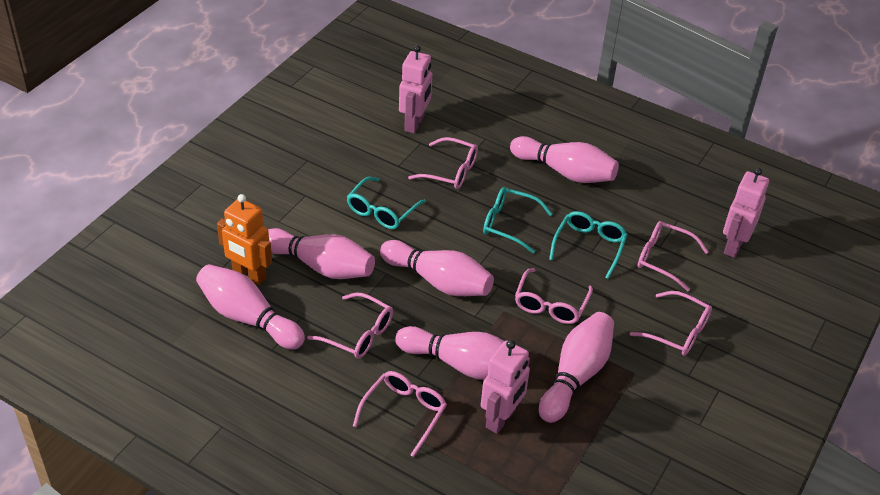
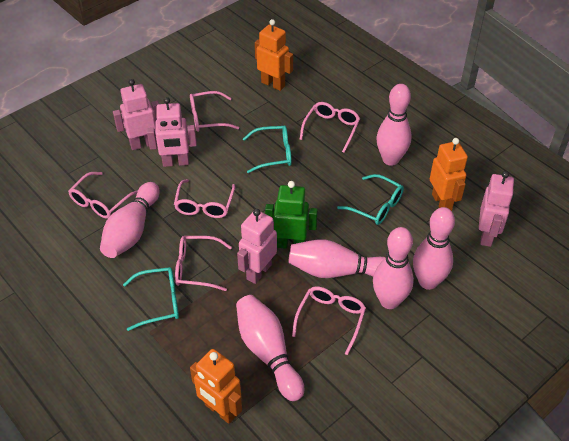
green robot: 0 -> 1
orange robot: 1 -> 3
pink robot: 3 -> 4

